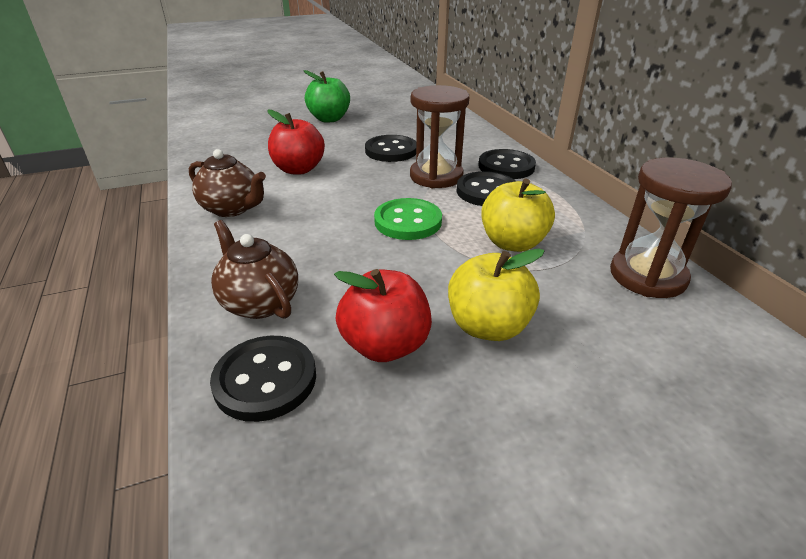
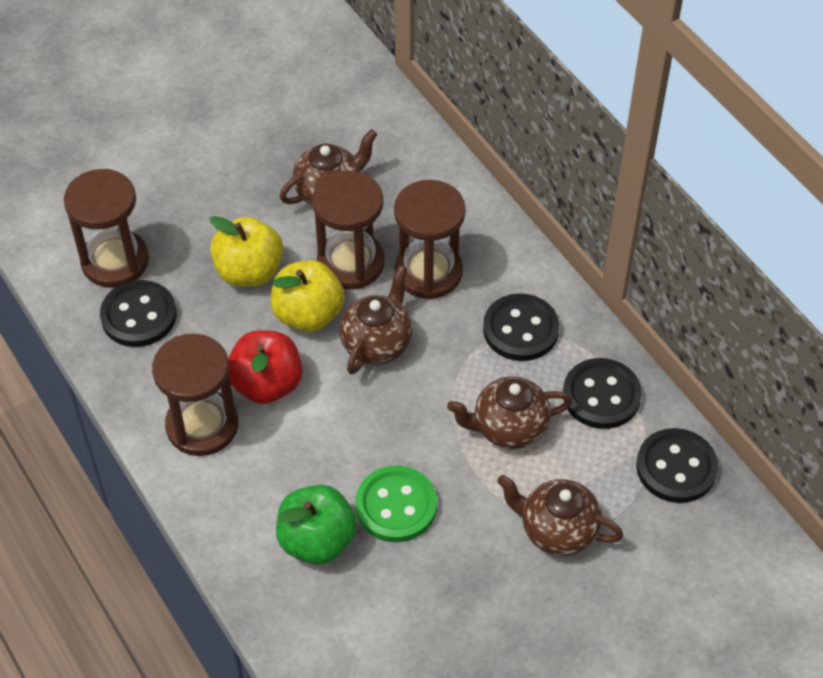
brown hourglass: 2 -> 4
brown teapot: 2 -> 4
red apple: 2 -> 1

